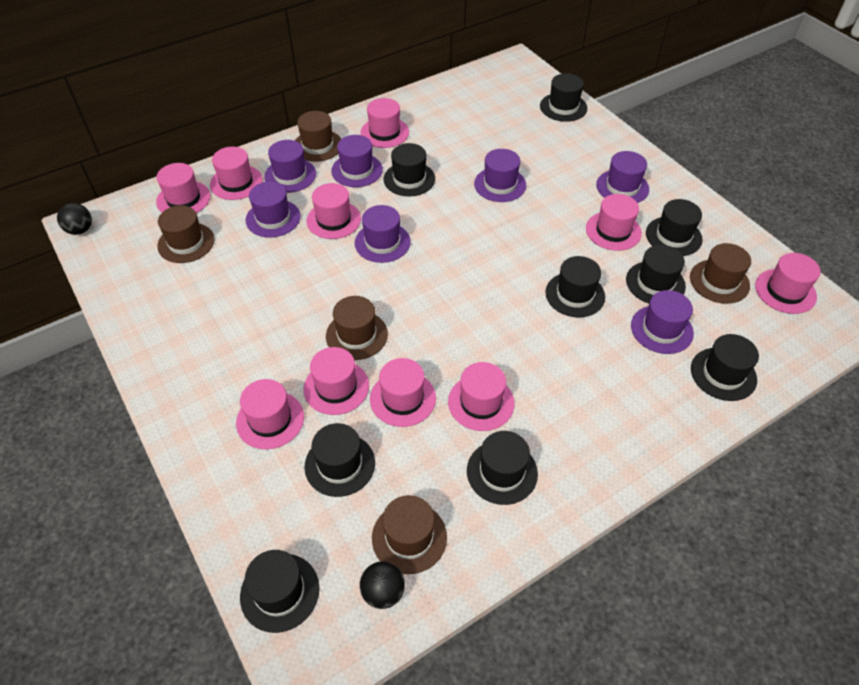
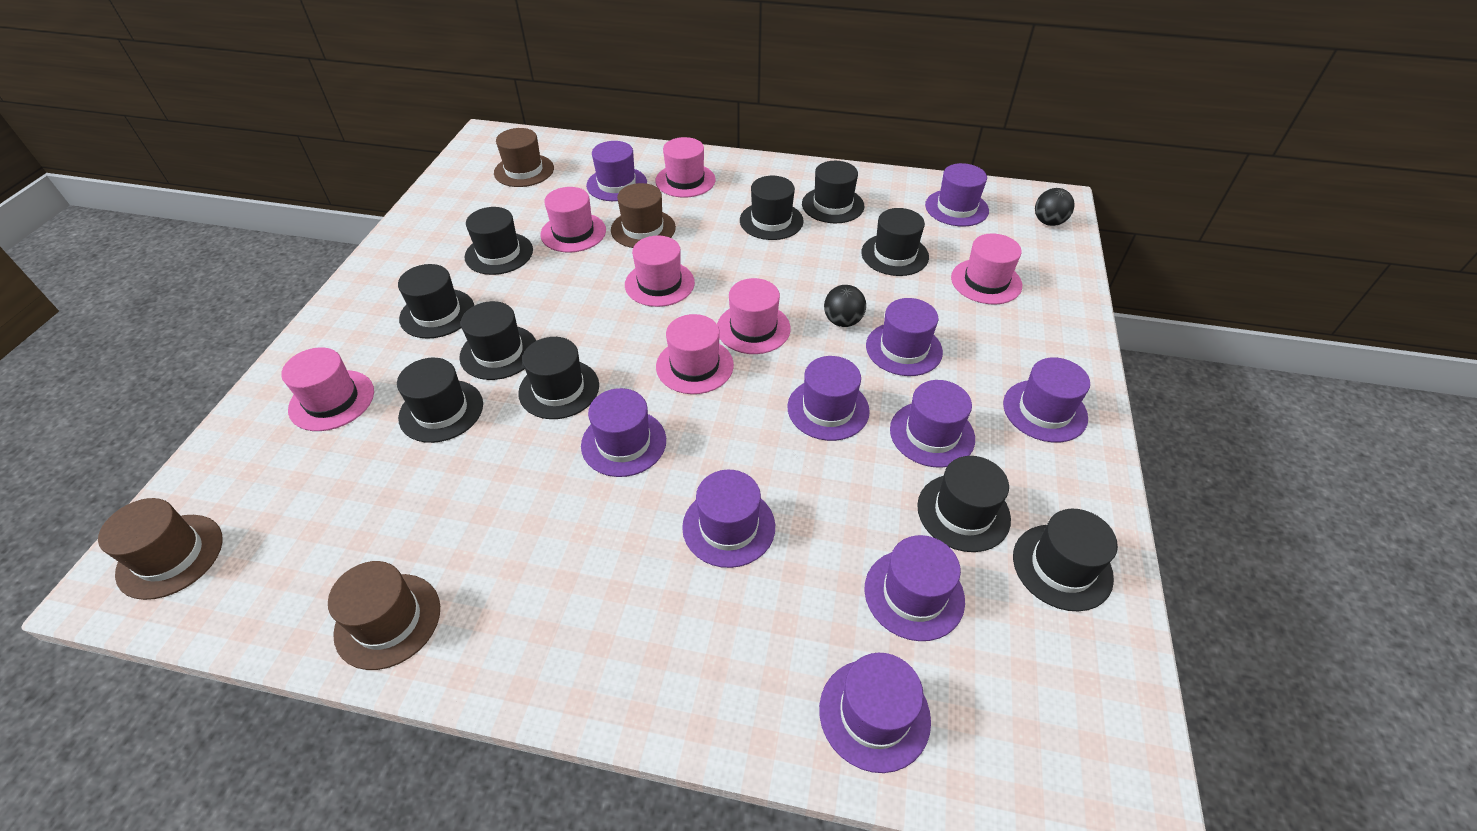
black hat: 9 -> 10
brown hat: 5 -> 4
pink hat: 10 -> 7
purple hat: 7 -> 10

